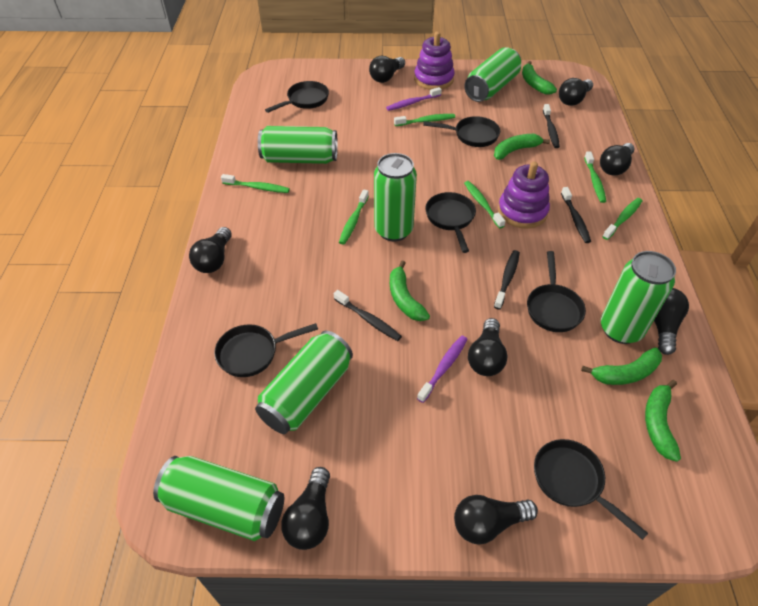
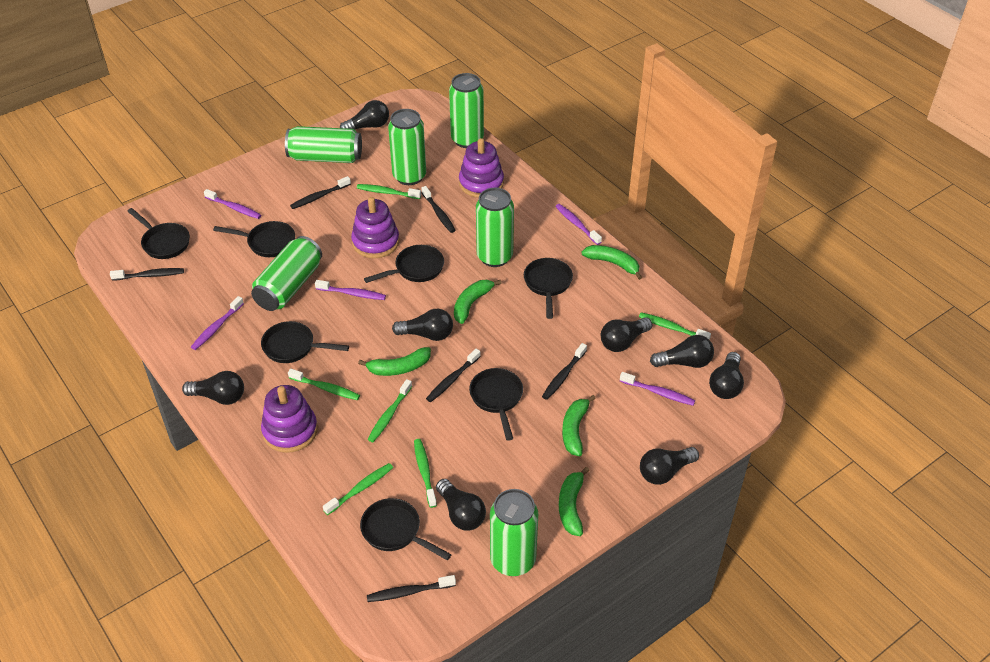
black pan: 6 -> 7
black toothbrush: 4 -> 6
purple stacking toy: 2 -> 3
purple toothbrush: 2 -> 5

